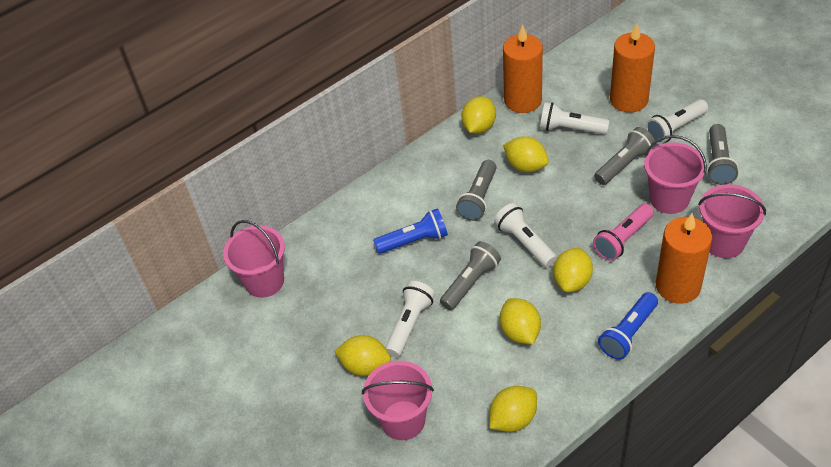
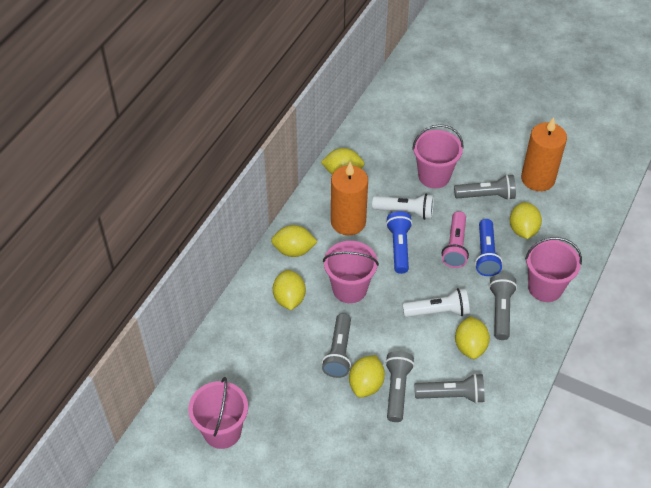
grey flashlight: 4 -> 5
orange candle: 3 -> 2
white flashlight: 4 -> 2

